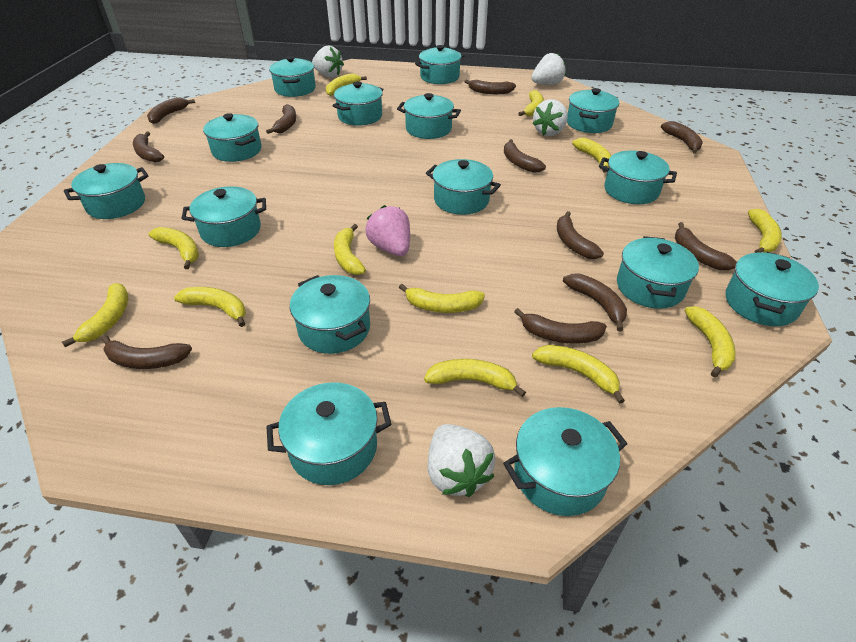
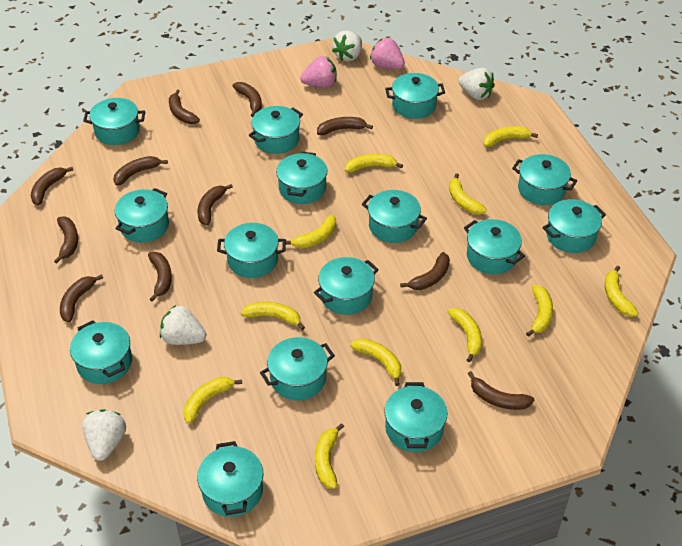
pink strawberry: 1 -> 2
yellow banana: 12 -> 11

